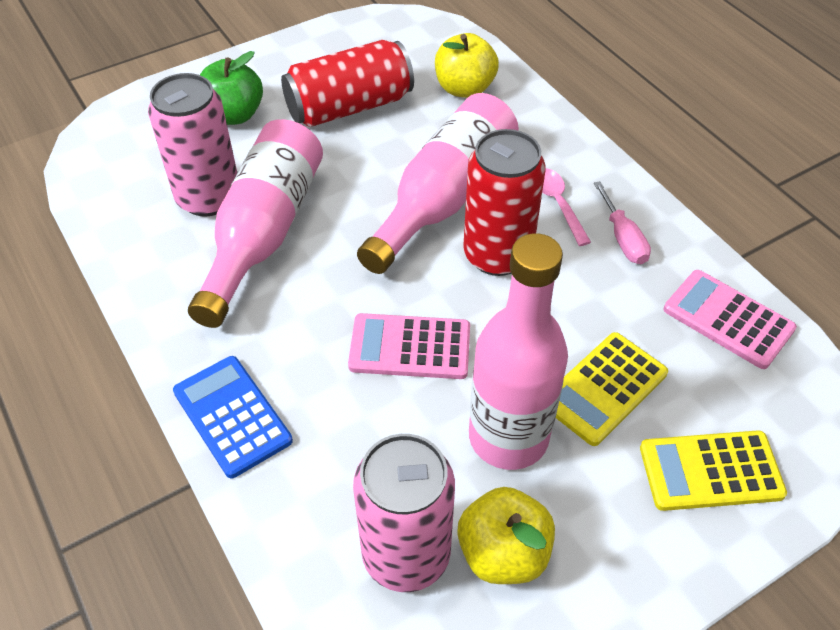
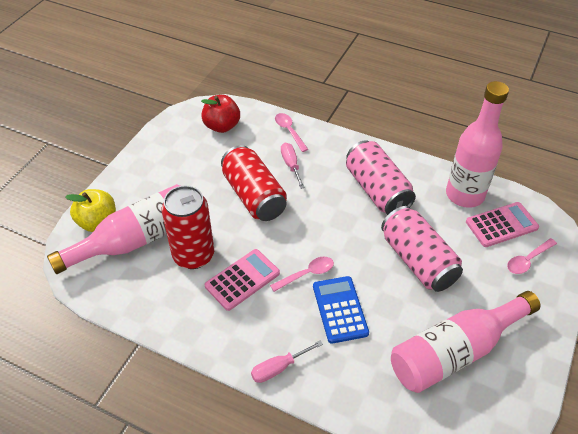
green apple: 1 -> 0
pink screwdriver: 1 -> 2
pink spoon: 1 -> 3
red apple: 0 -> 1
yellow apple: 2 -> 1
yellow calculator: 2 -> 0

